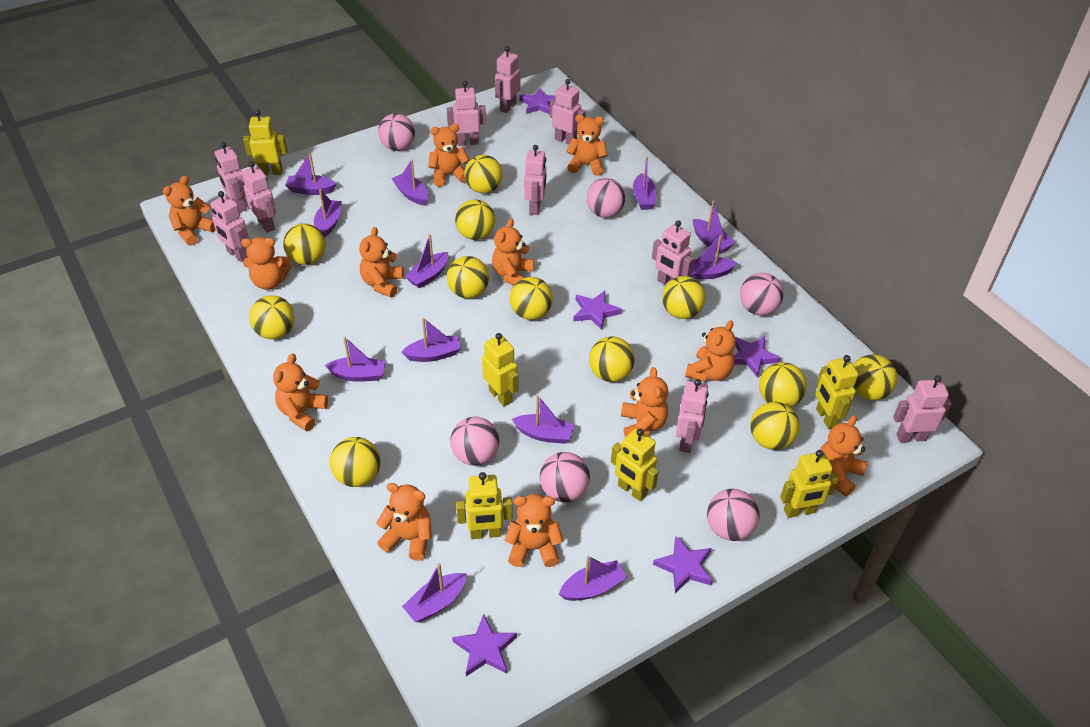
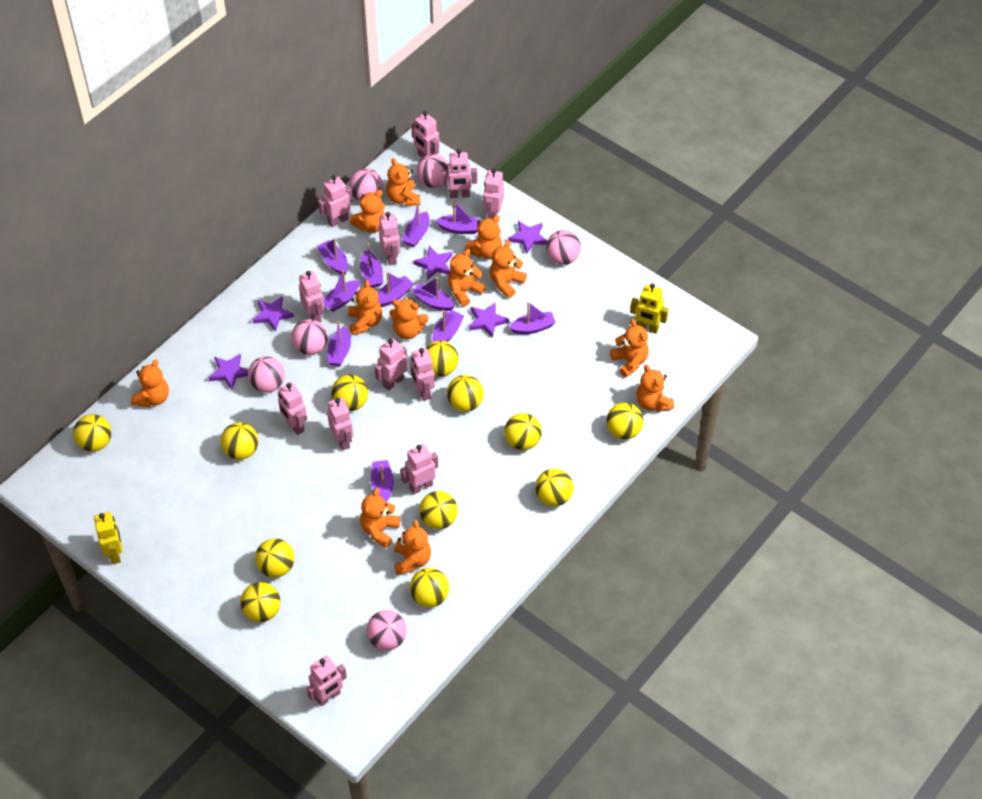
pink robot: 10 -> 12
purple boat: 12 -> 11
yellow robot: 6 -> 2

